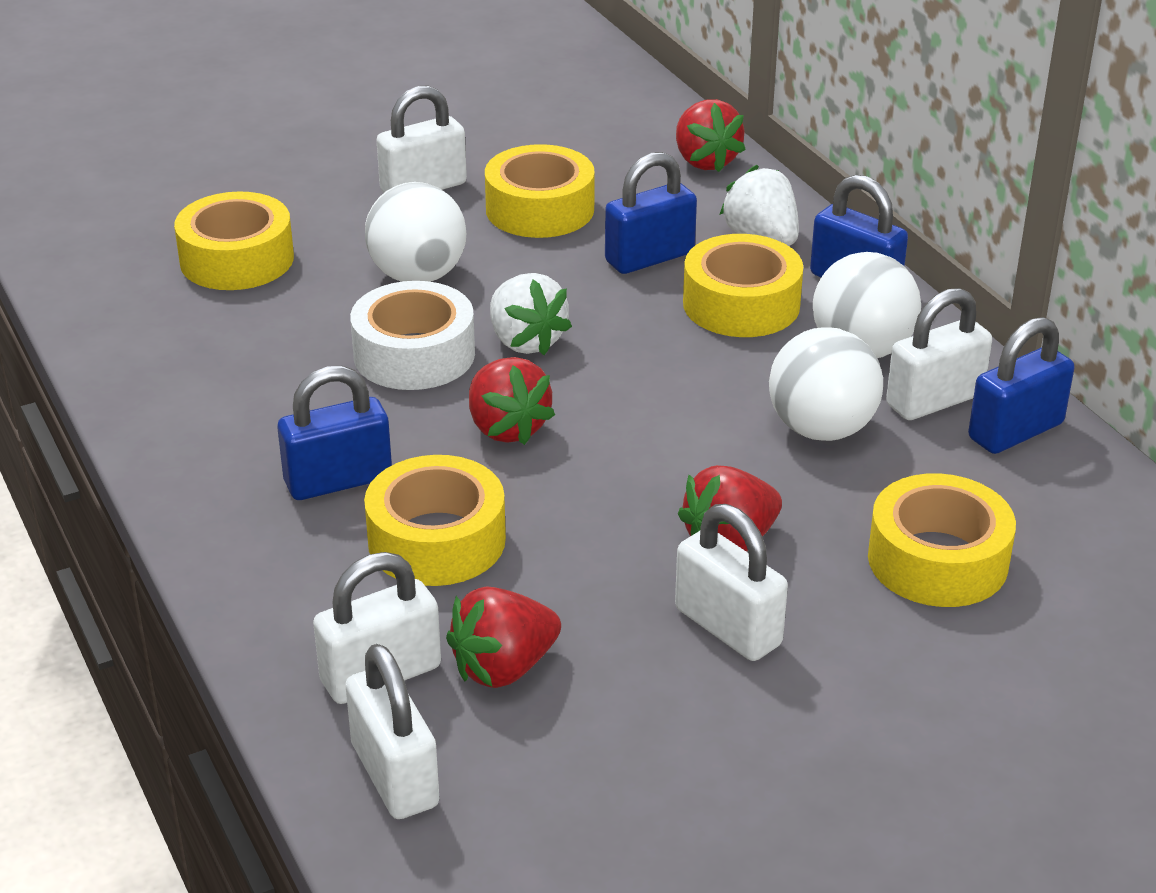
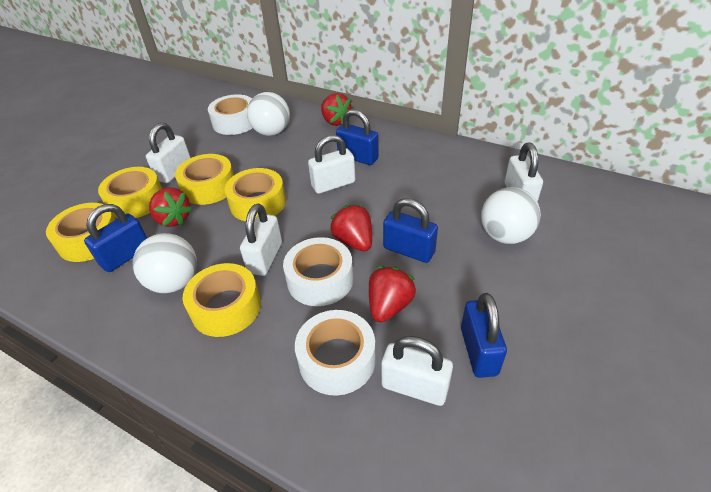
white strawberry: 2 -> 0
white tape: 1 -> 3

